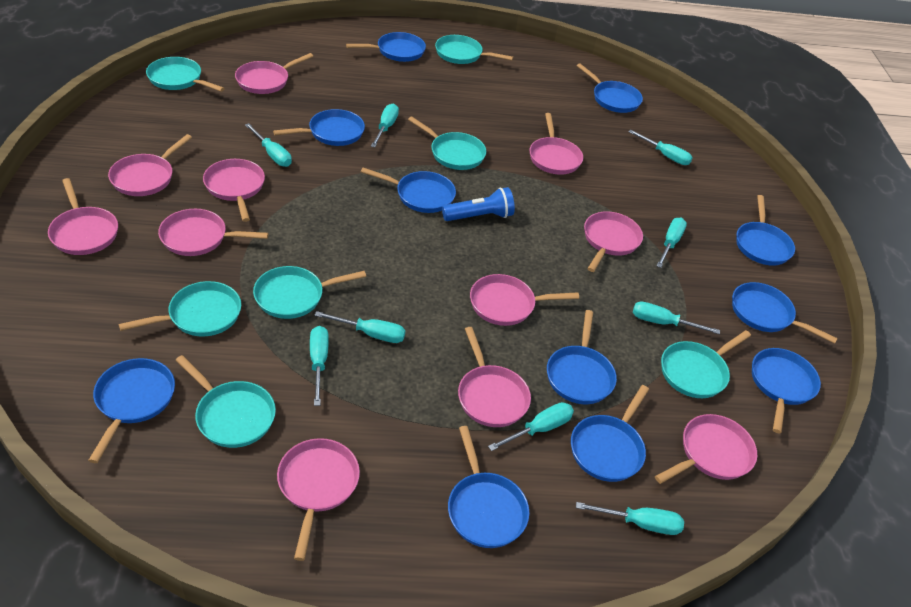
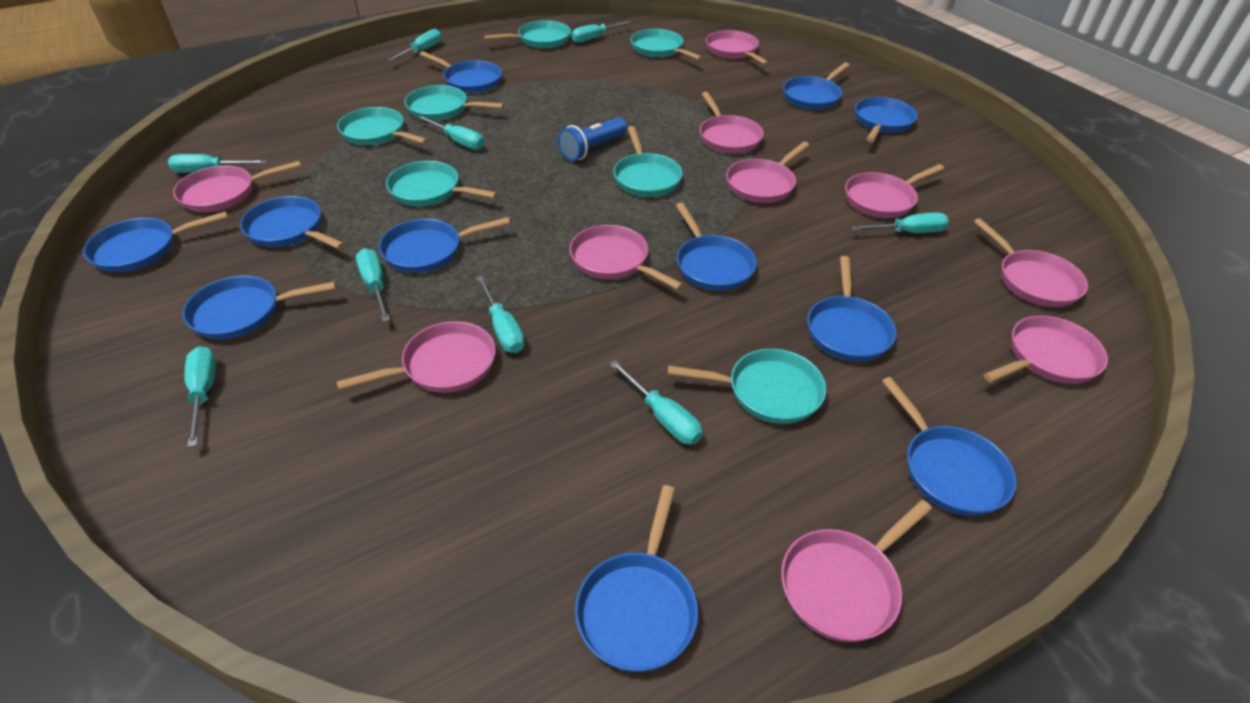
pink pan: 11 -> 10

